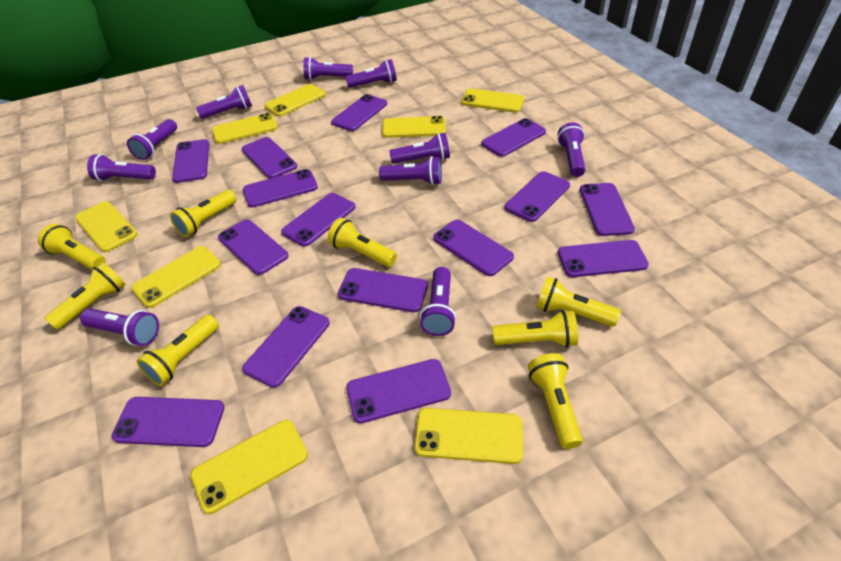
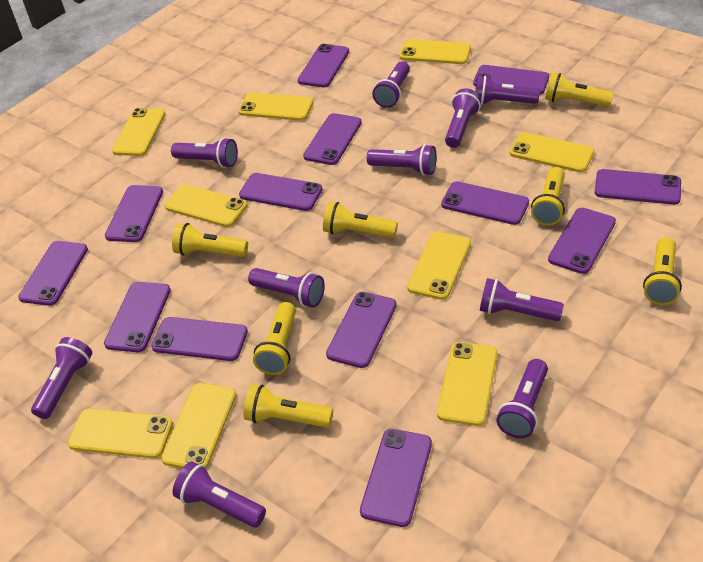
purple phone: 15 -> 13
yellow flashlight: 8 -> 7
yellow phone: 8 -> 9

